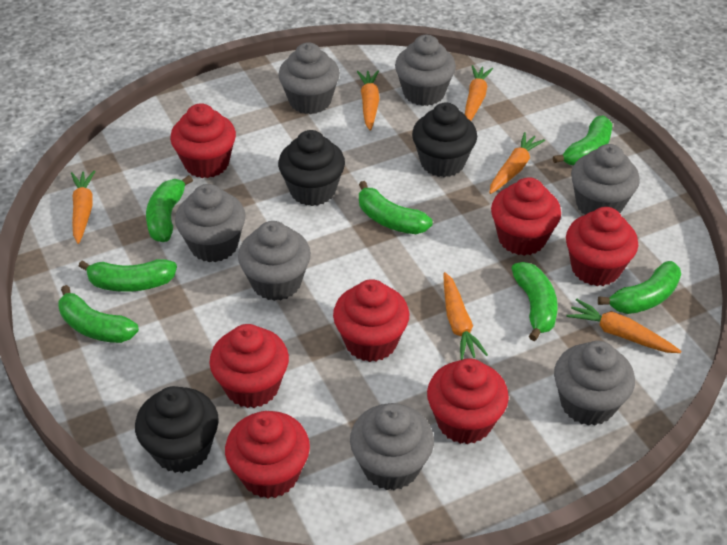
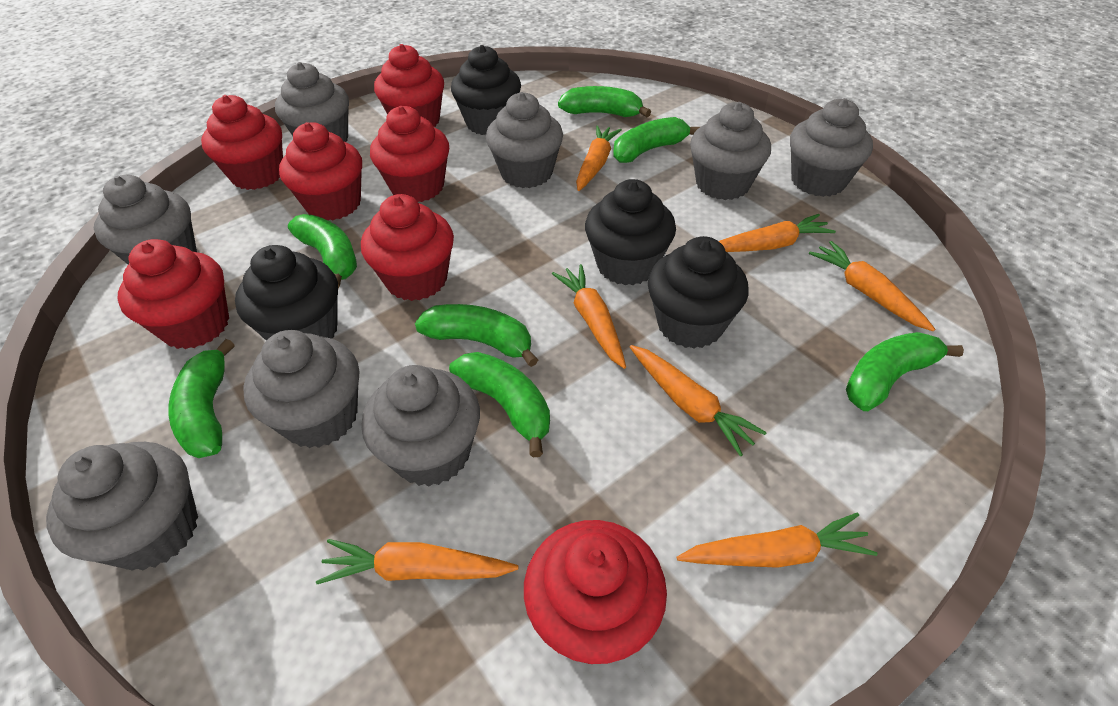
black cupcake: 3 -> 4
grey cupcake: 7 -> 8
orange carrot: 6 -> 7

